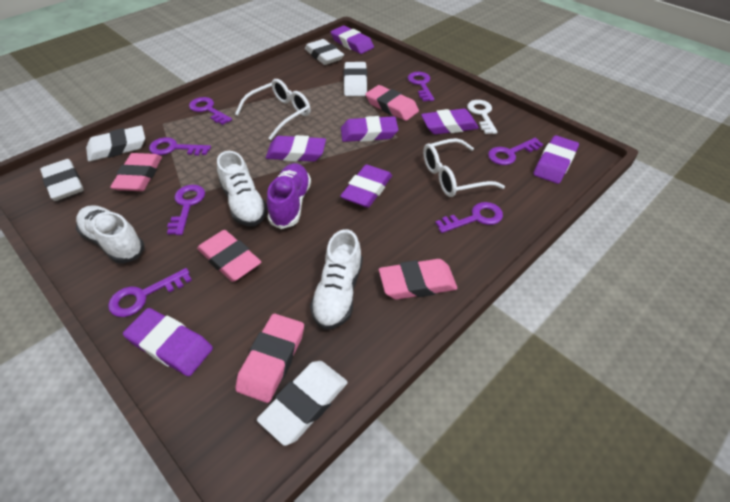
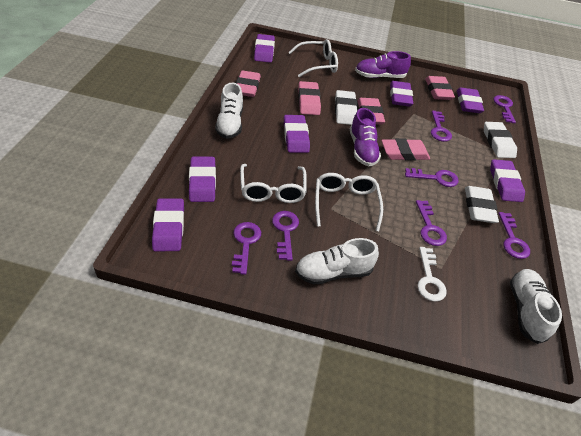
purple shoe: 1 -> 2
white eraser: 5 -> 3
white glasses: 2 -> 3

